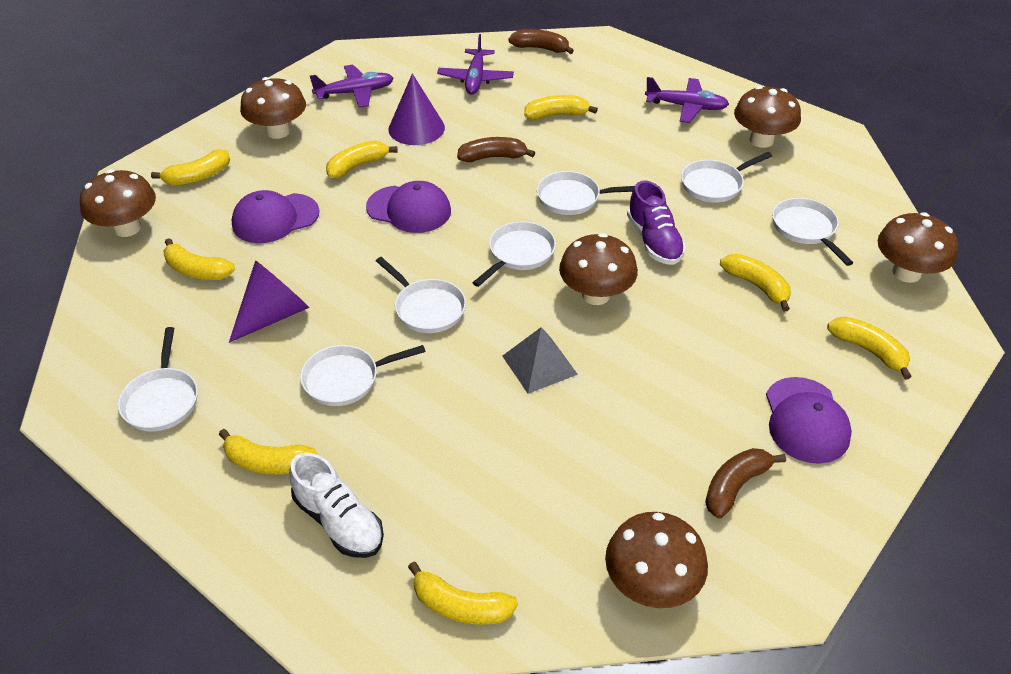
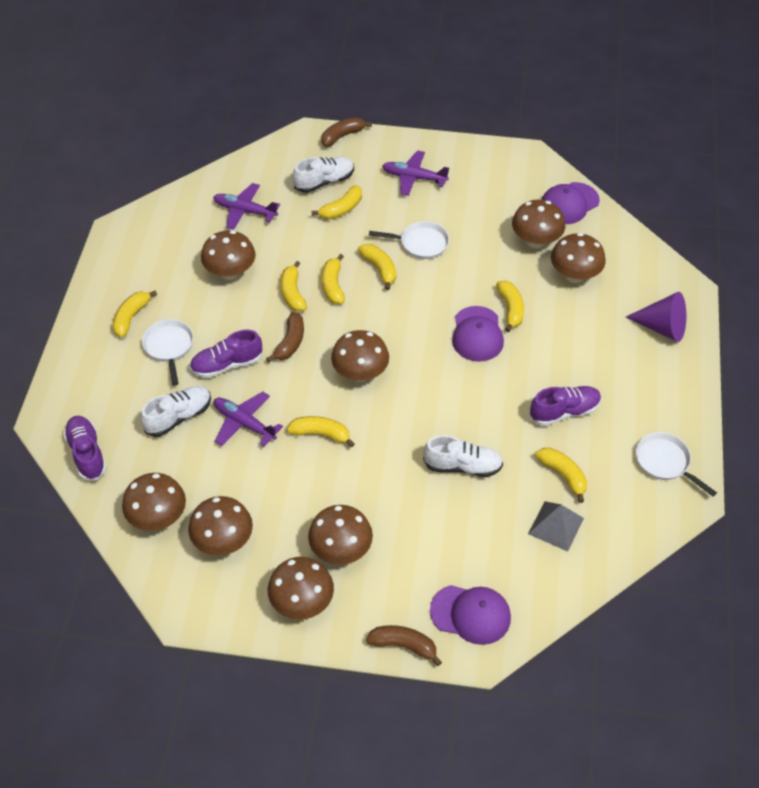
brown mushroom: 6 -> 8
purple cone: 2 -> 1
purple shoe: 1 -> 3
white pan: 7 -> 3
white shoe: 1 -> 3

